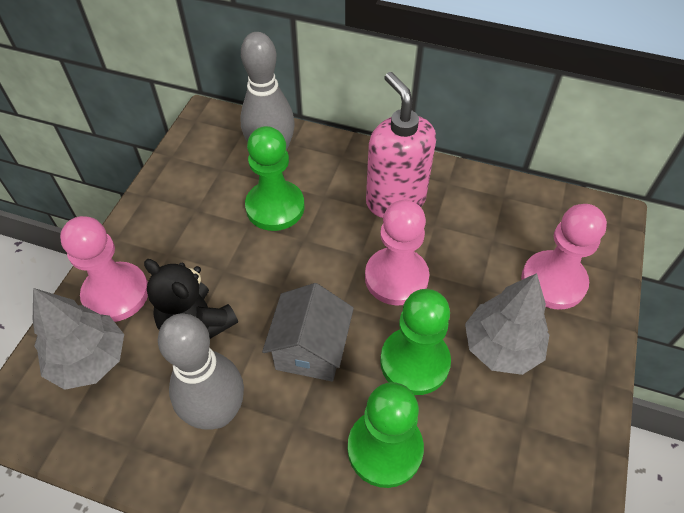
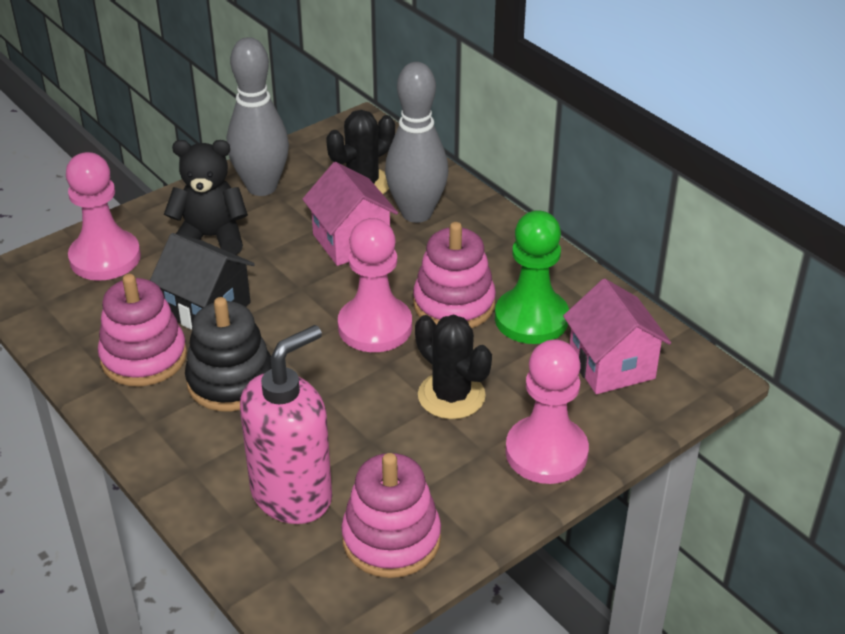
black cactus: 0 -> 2
black house: 0 -> 1
black stacking toy: 0 -> 1
green pawn: 3 -> 1
grey house: 1 -> 0
grey tree: 2 -> 0
pink house: 0 -> 2
pink stacking toy: 0 -> 3

